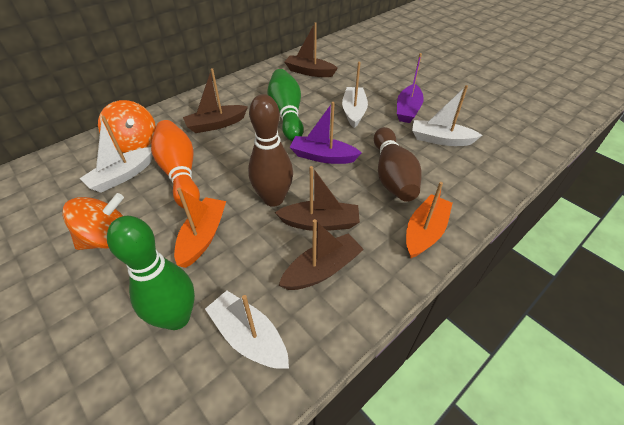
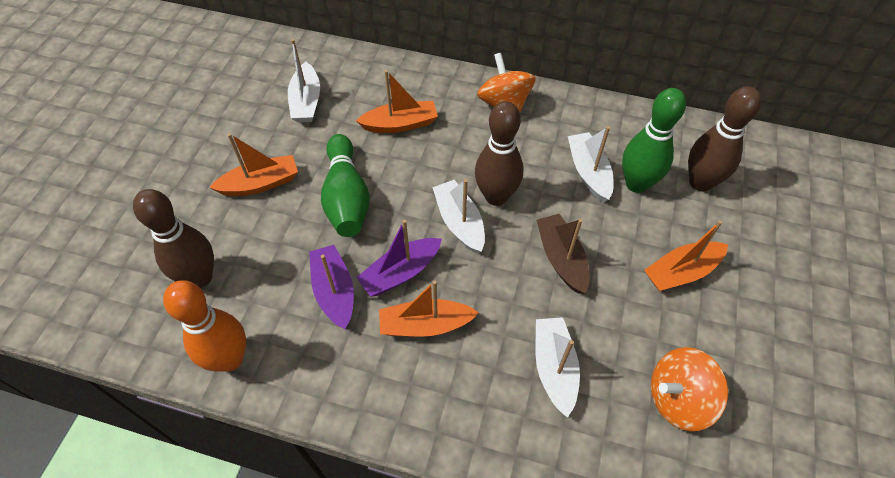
brown boat: 4 -> 1
brown bowling pin: 2 -> 3
orange boat: 2 -> 4

